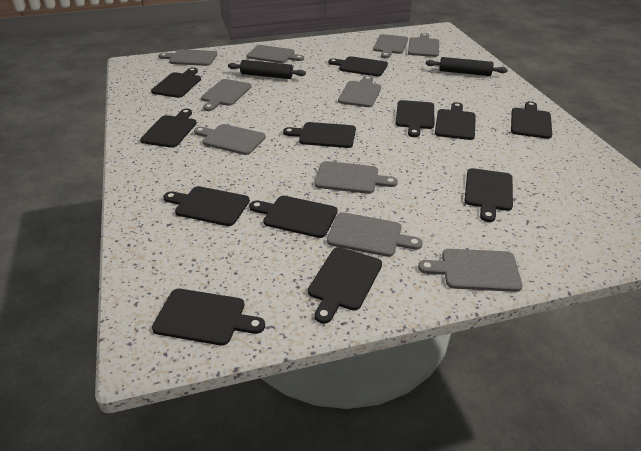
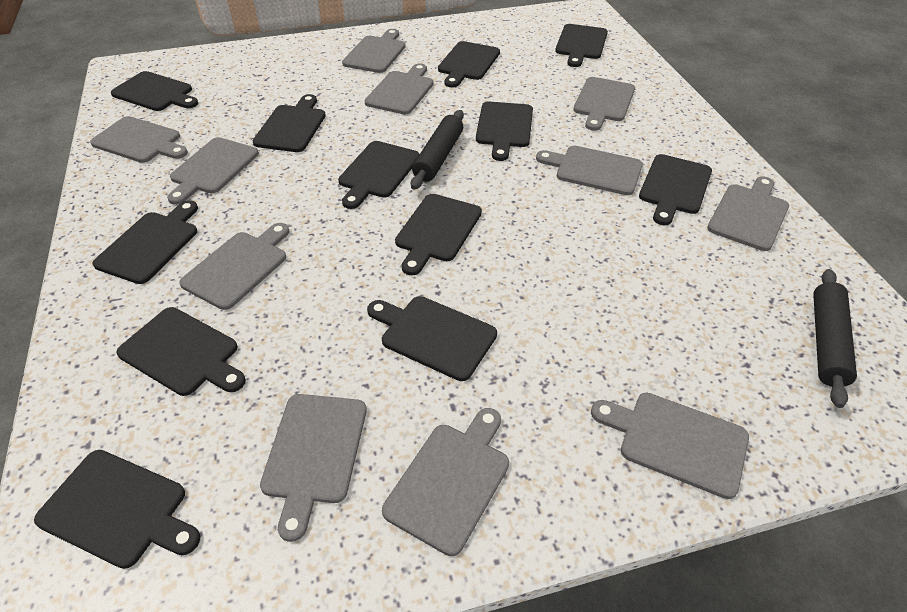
grey cutting board: 10 -> 11

